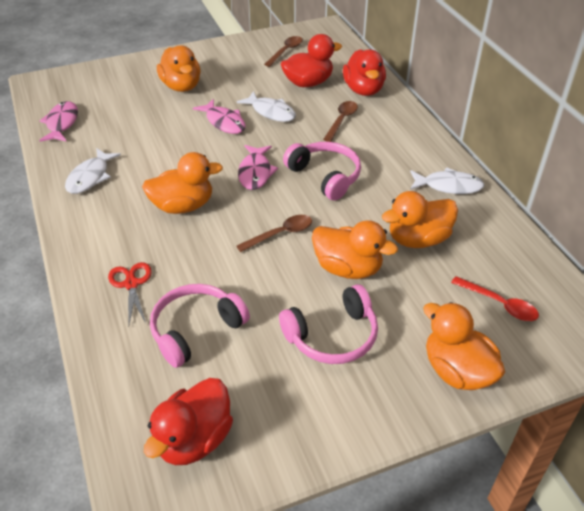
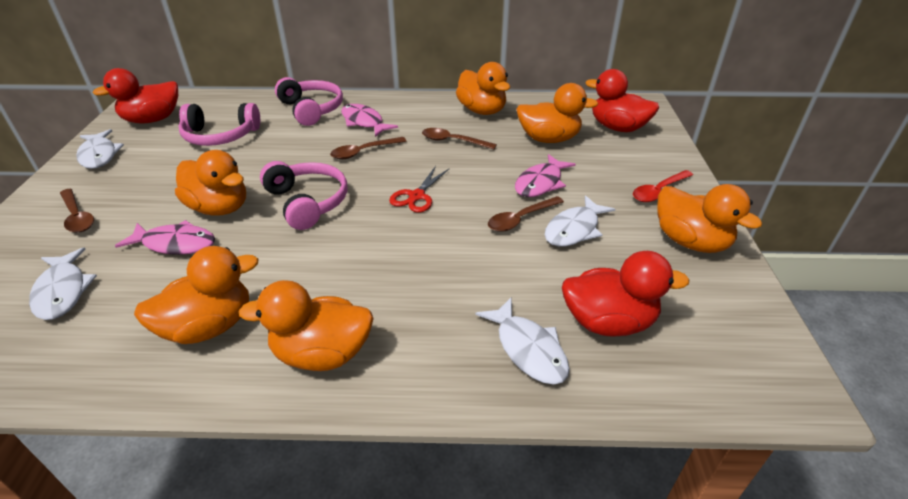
brown spoon: 3 -> 4
orange duck: 5 -> 6
white fish: 3 -> 4

